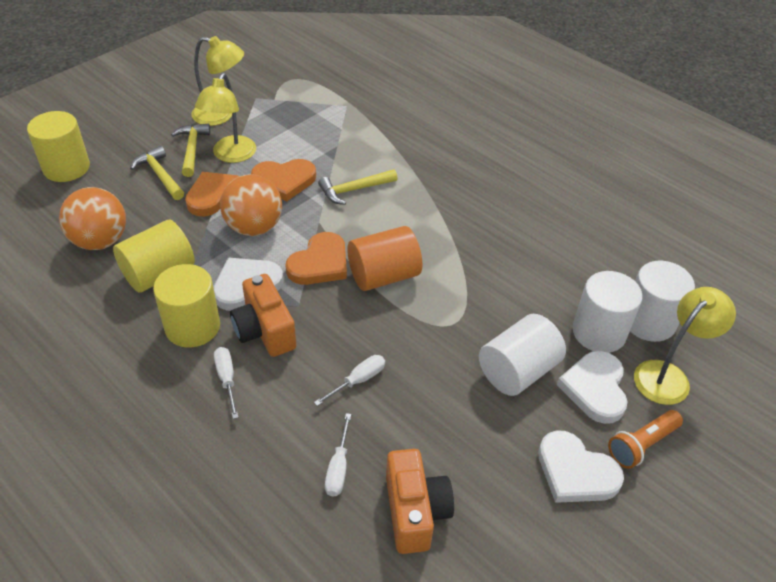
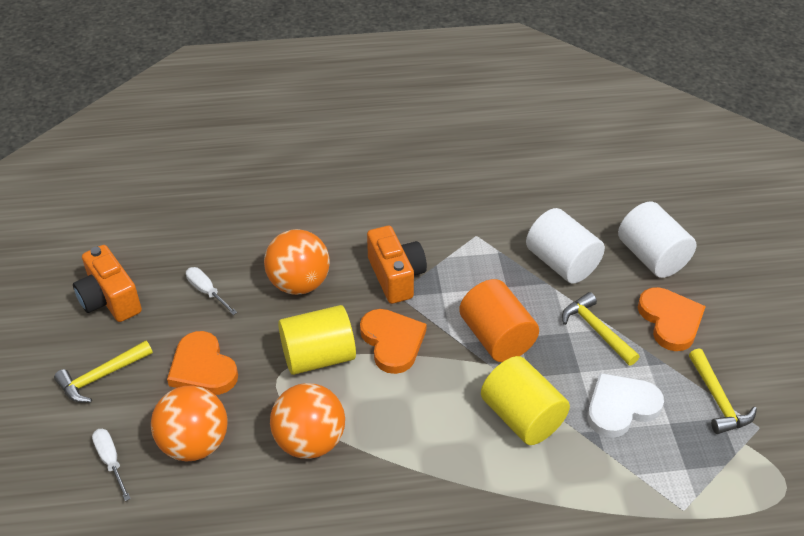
orange ball: 2 -> 3
orange flashlight: 1 -> 0
white cylinder: 3 -> 2
white heart: 3 -> 1
white screwdriver: 3 -> 2
yellow cylinder: 3 -> 2
yellow lamp: 3 -> 0

